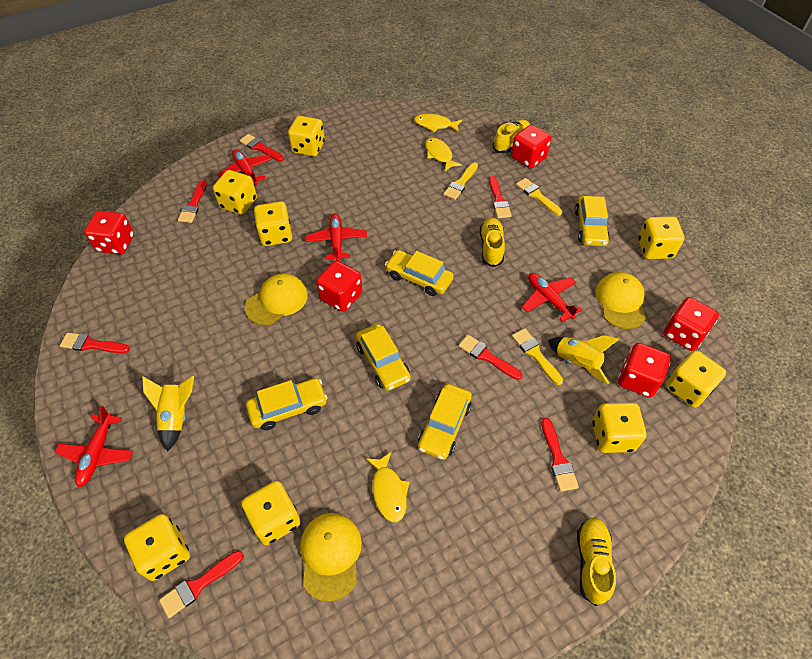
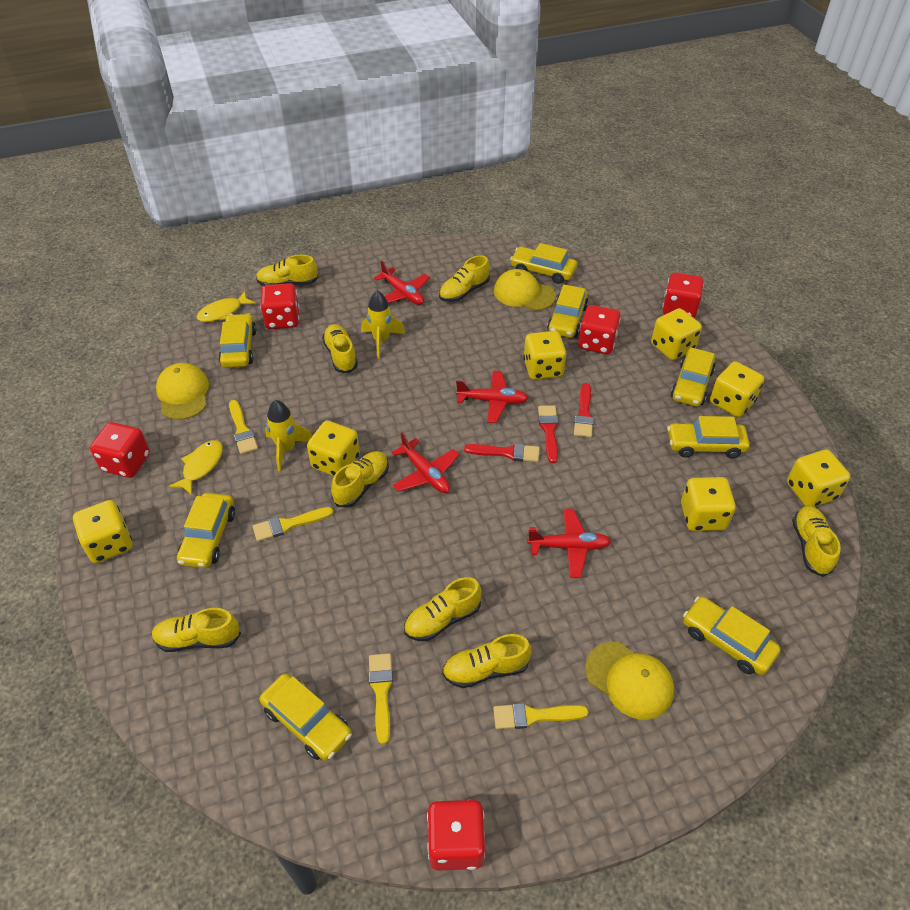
red brush: 7 -> 3
yellow brush: 3 -> 4
yellow car: 5 -> 8
yellow dice: 8 -> 7
yellow fish: 3 -> 2
yellow shoe: 3 -> 8

